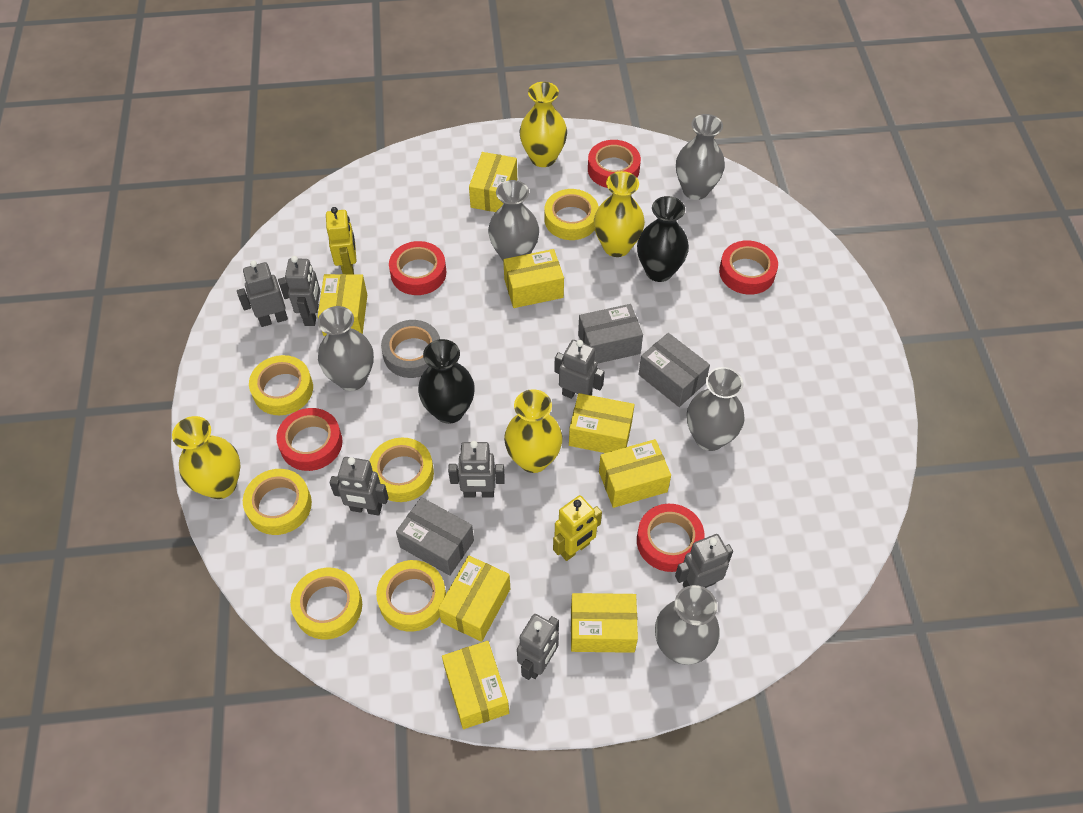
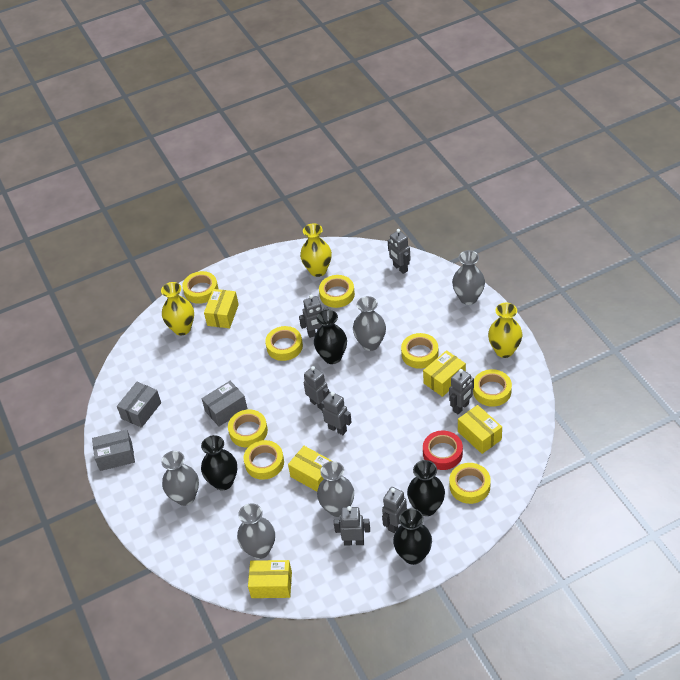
black vase: 2 -> 4
grey tape: 1 -> 0
red tape: 5 -> 1
yellow box: 8 -> 5
yellow robot: 2 -> 0
yellow tape: 6 -> 8
yellow vase: 4 -> 3

